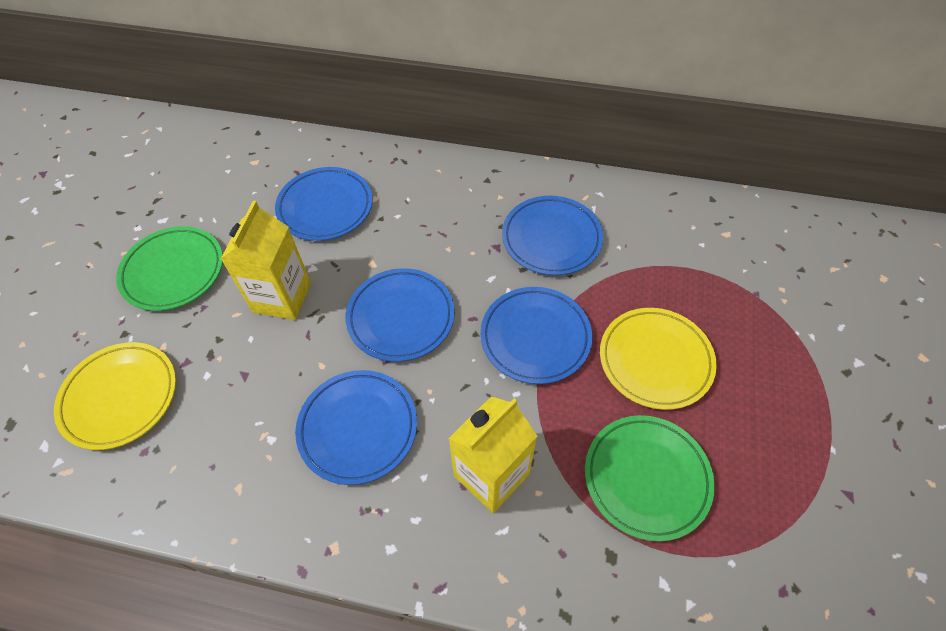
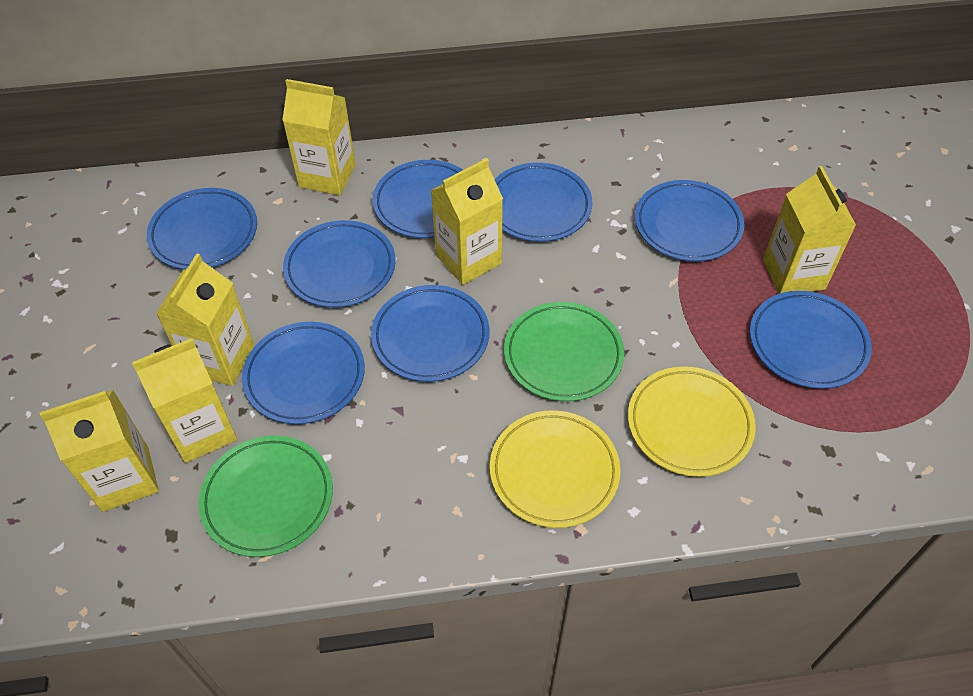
blue plate: 5 -> 8
yellow carton: 2 -> 6

